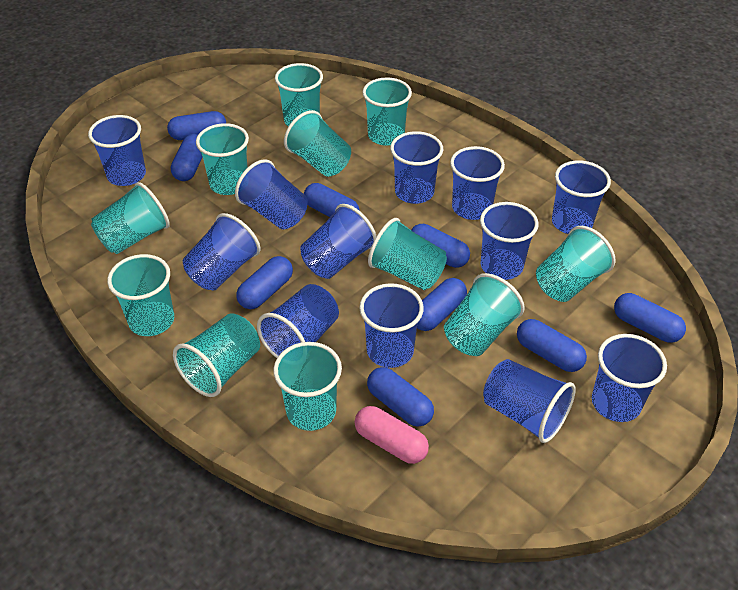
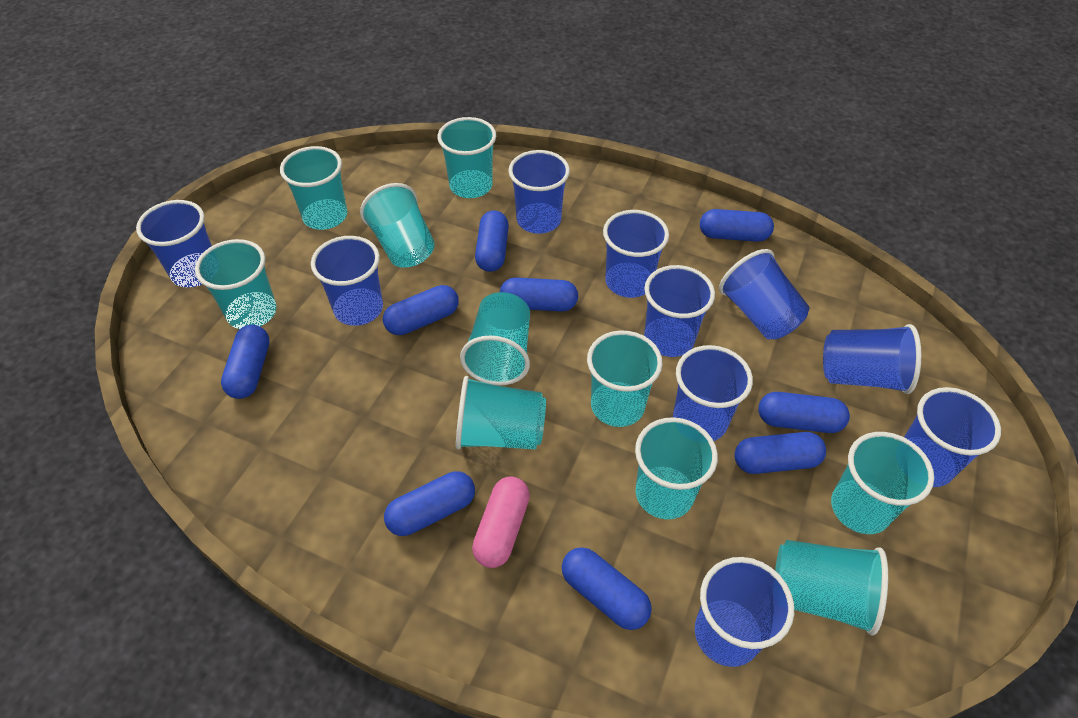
blue cup: 12 -> 10
turquoise cup: 11 -> 10

